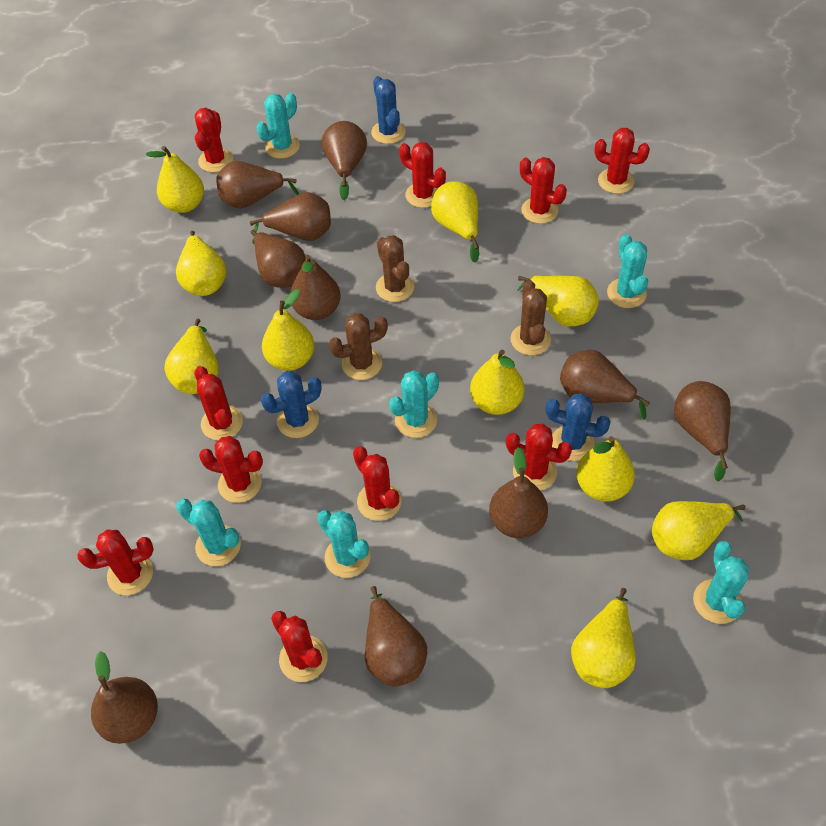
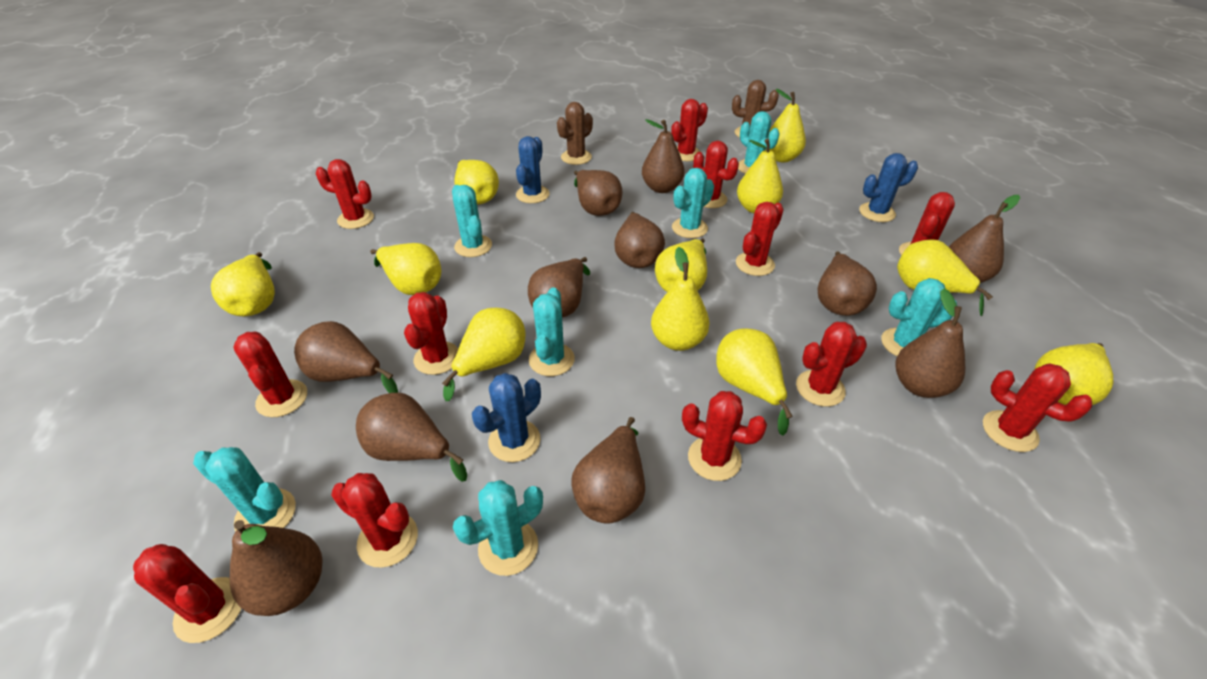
brown cactus: 3 -> 2
brown pear: 10 -> 11
red cactus: 10 -> 12
turquoise cactus: 6 -> 7
yellow pear: 10 -> 11

